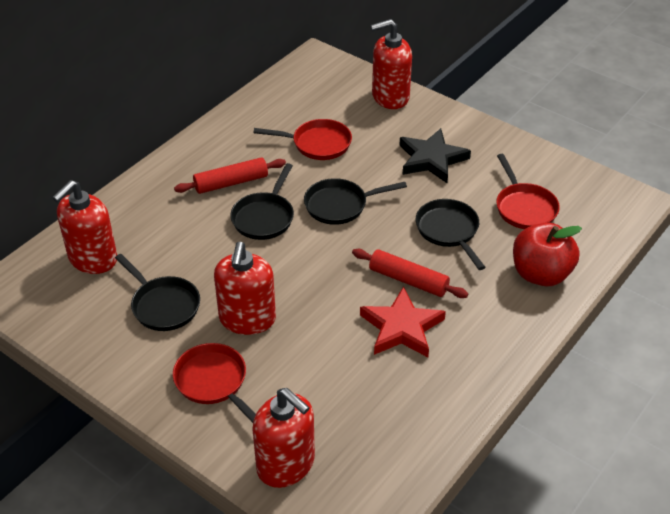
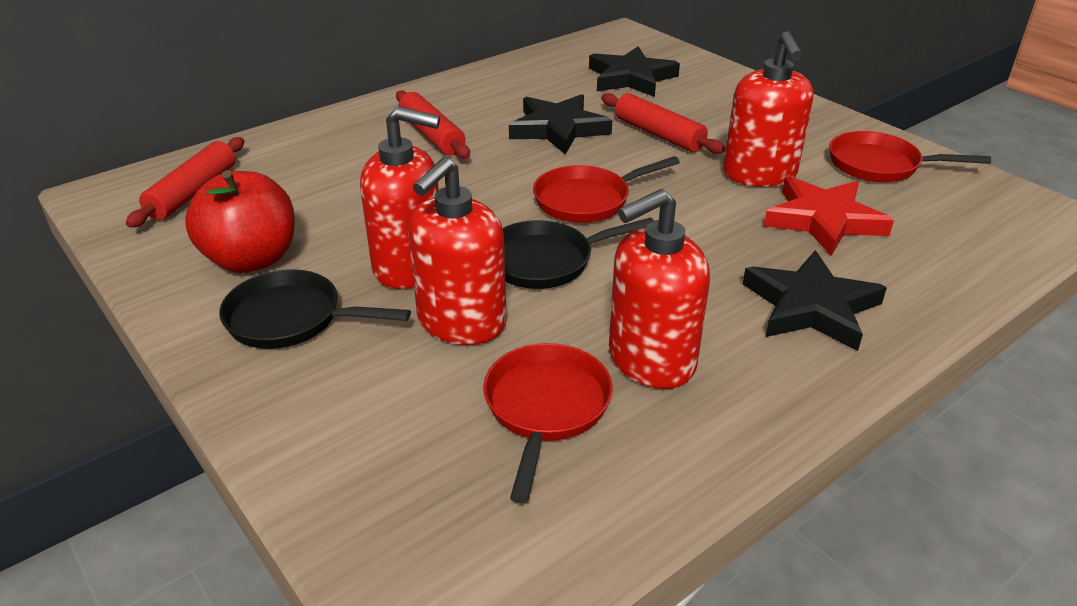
black pan: 4 -> 2
black star: 1 -> 3
red rolling pin: 2 -> 3

